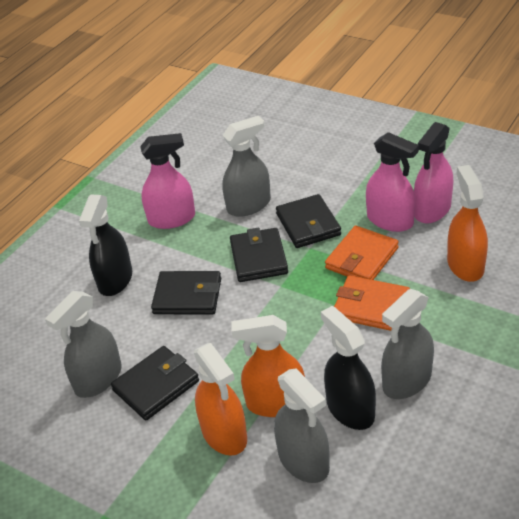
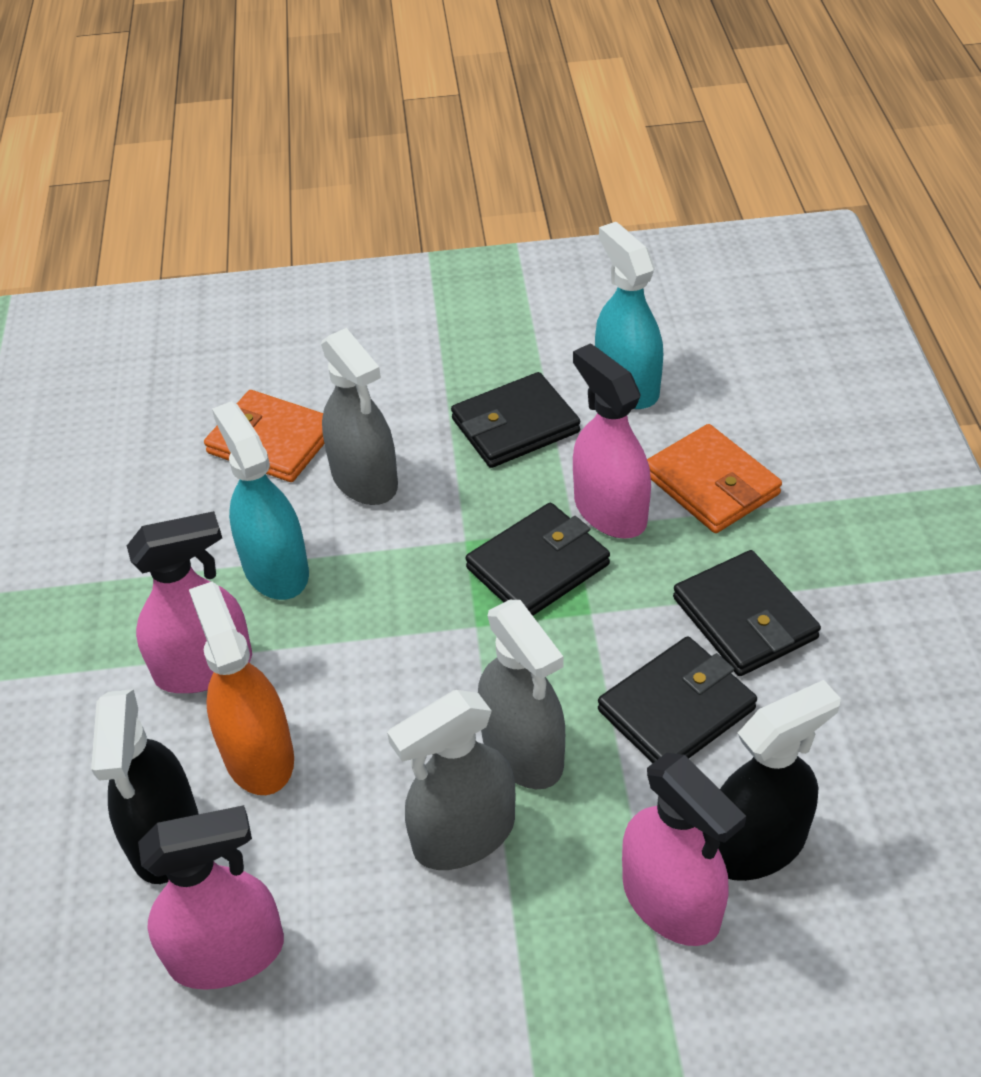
grey spray bottle: 4 -> 3
orange spray bottle: 3 -> 1
pink spray bottle: 3 -> 4
turquoise spray bottle: 0 -> 2

